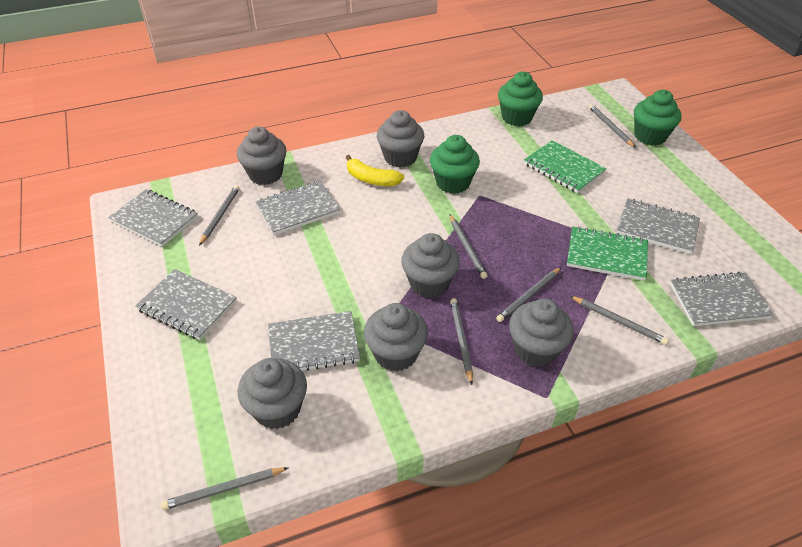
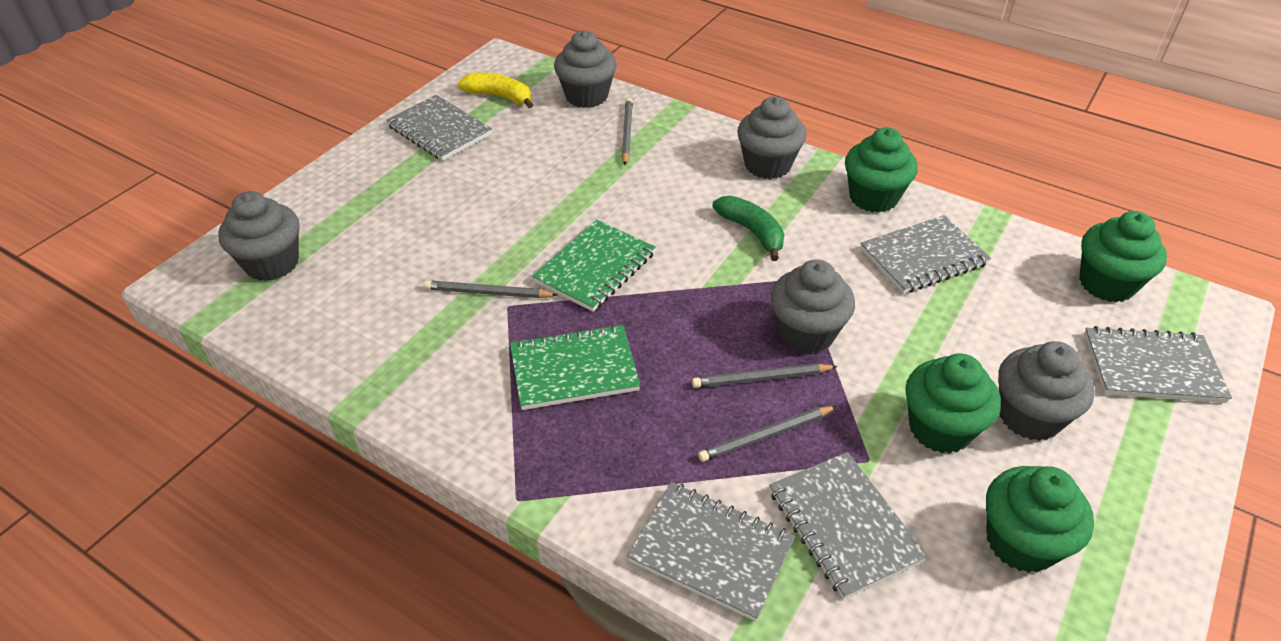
green banana: 0 -> 1
green cupcake: 3 -> 4
grey cupcake: 6 -> 5
grey notebook: 6 -> 5
grey pencil: 7 -> 4

